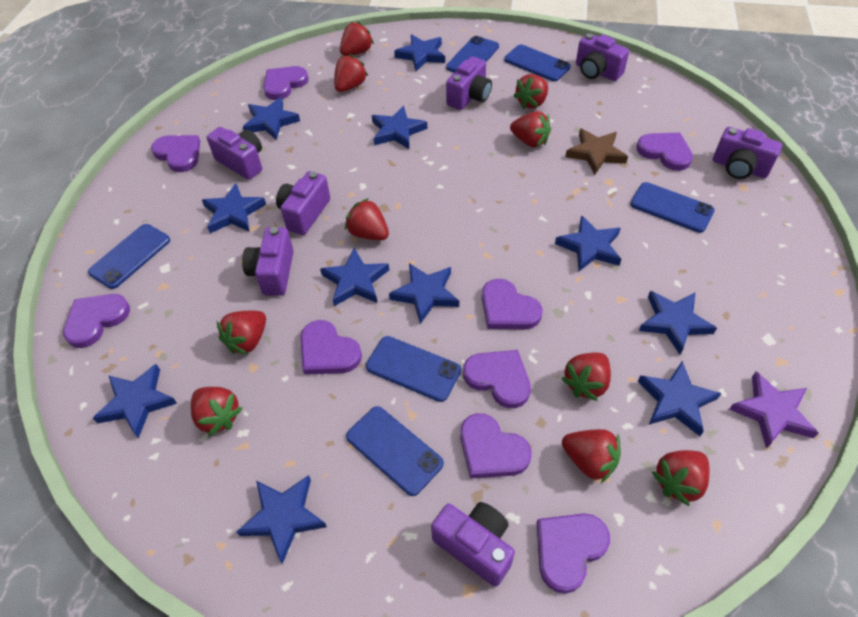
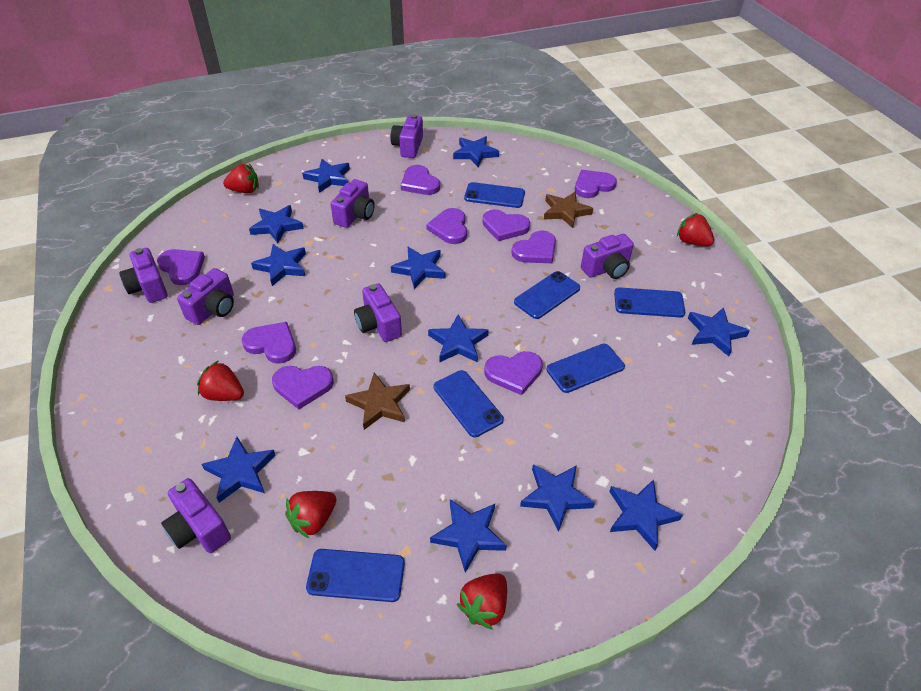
brown star: 1 -> 2
purple star: 1 -> 0
red strawberry: 10 -> 5

